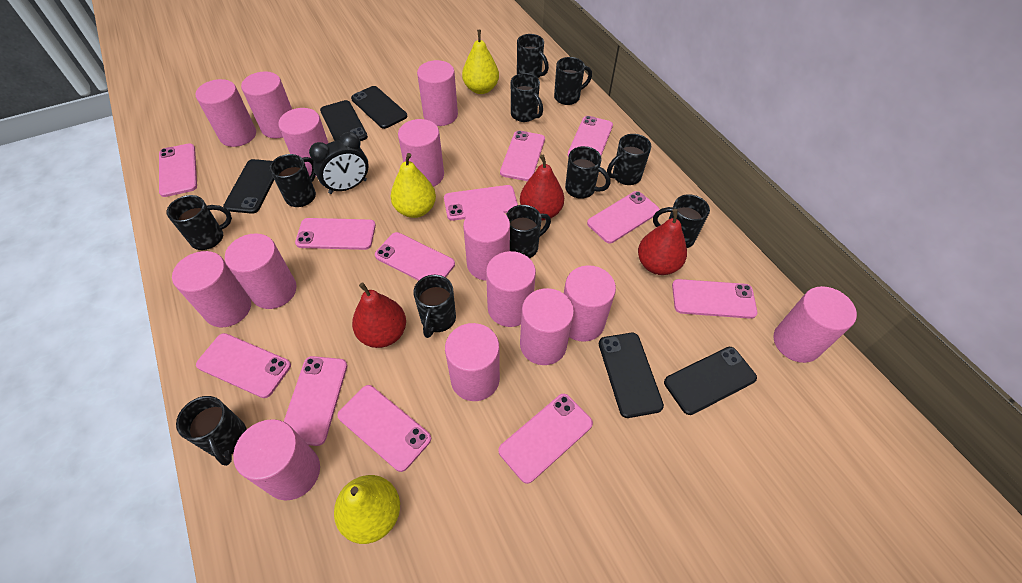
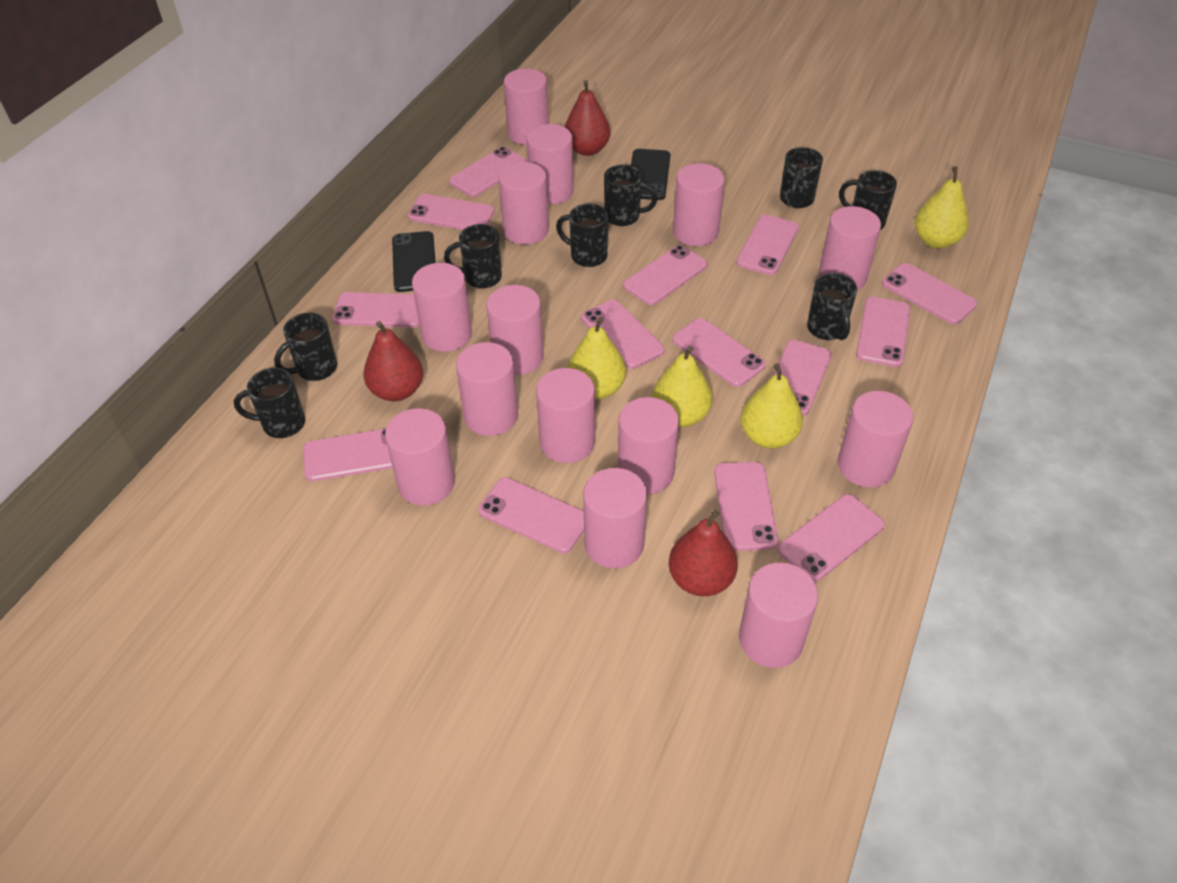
black clock: 1 -> 0
black mug: 11 -> 8
black phone: 5 -> 2
pink phone: 12 -> 14
yellow pear: 3 -> 4

